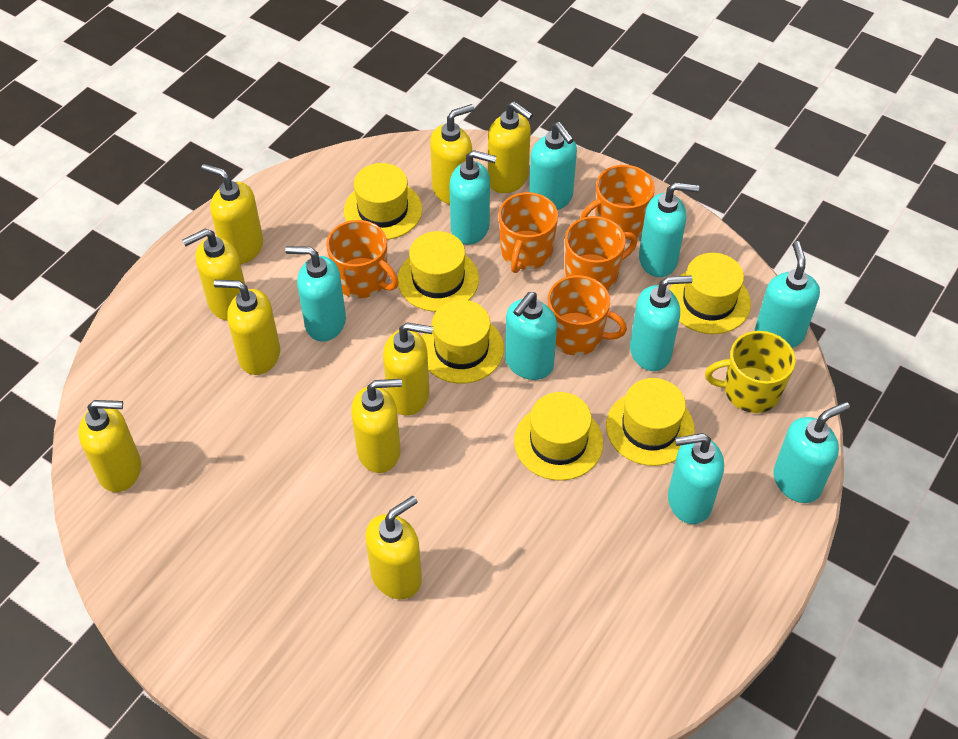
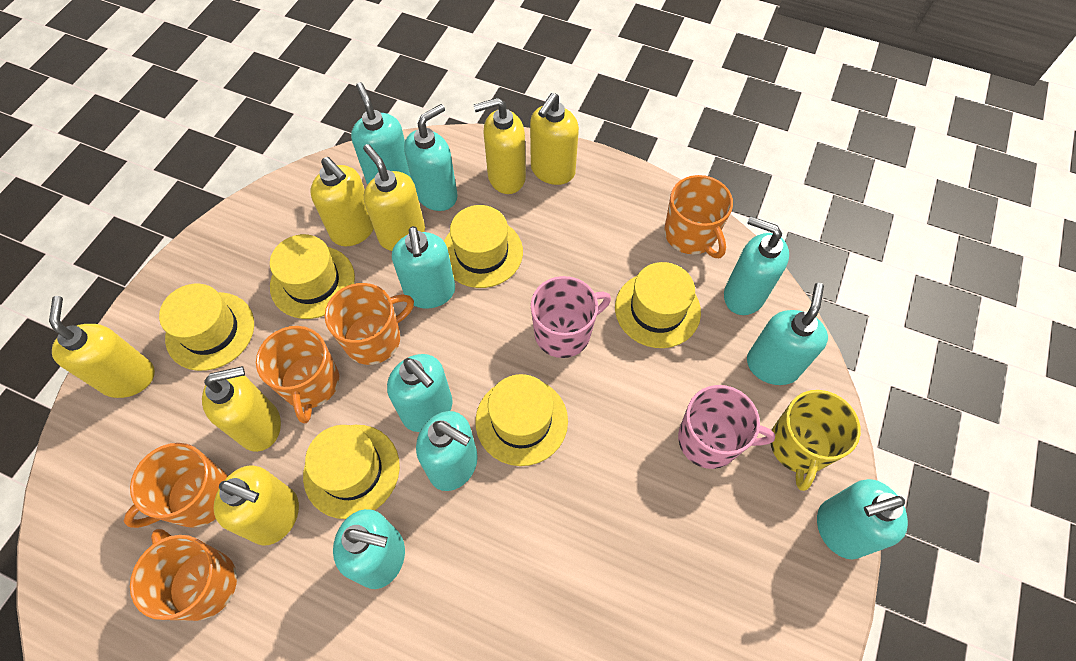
pink mug: 0 -> 2
yellow soap dispenser: 9 -> 7

